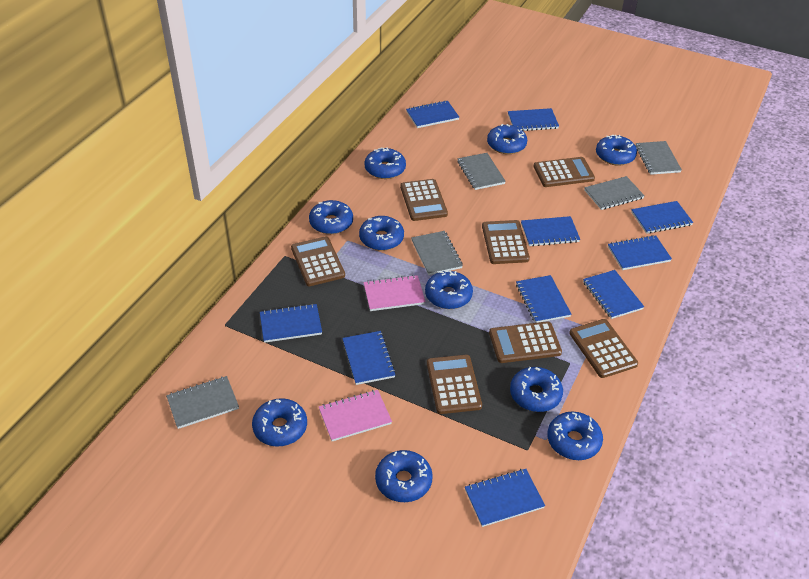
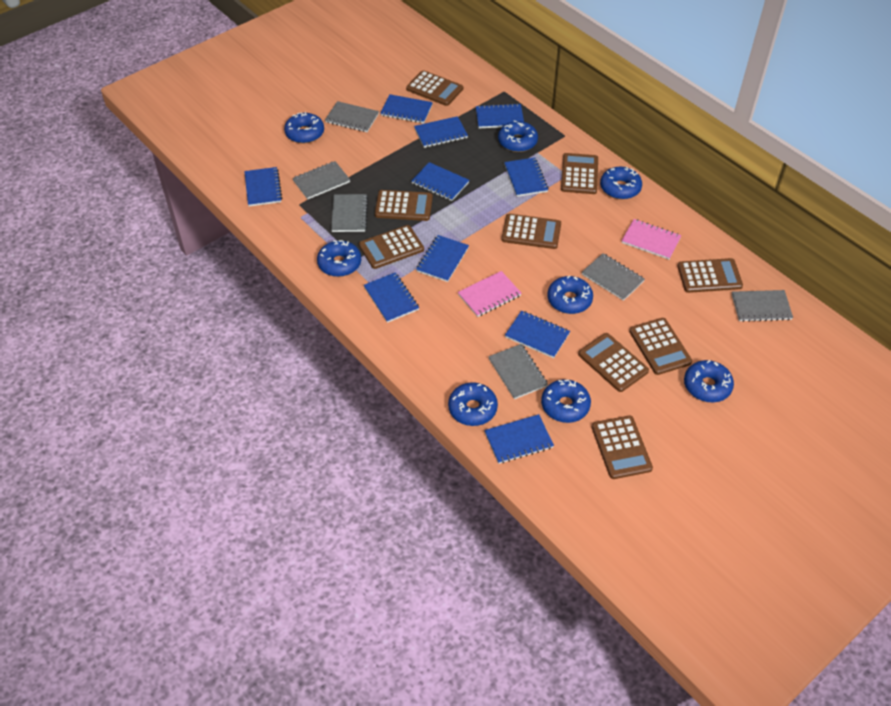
blue donut: 10 -> 8
brown calculator: 7 -> 9
grey notebook: 5 -> 6

